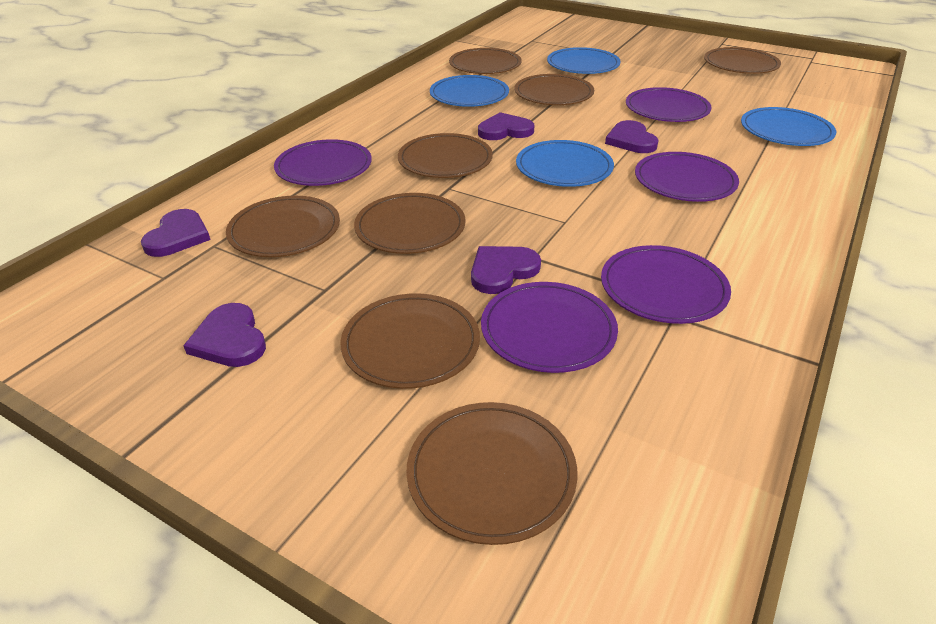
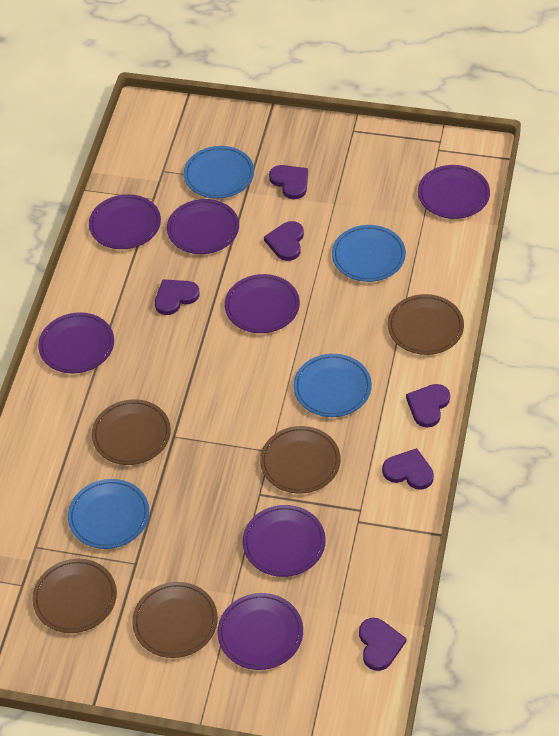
brown plate: 8 -> 5
purple heart: 5 -> 6
purple plate: 5 -> 7

